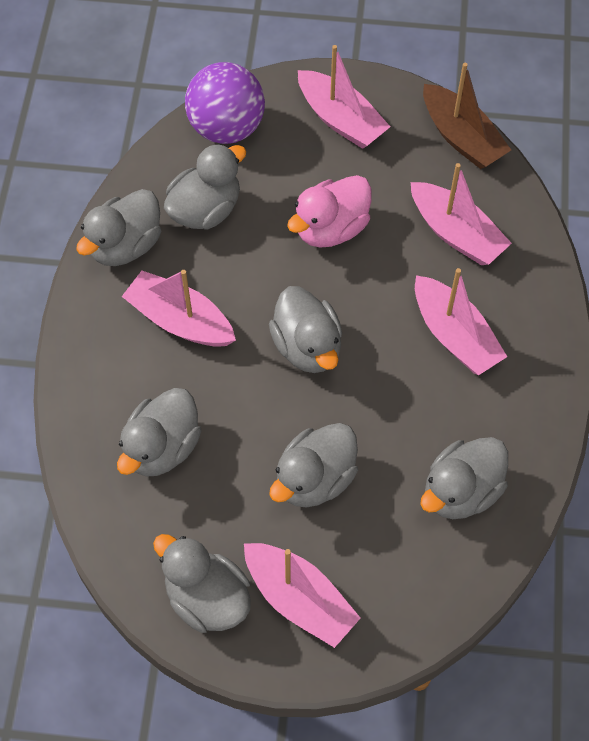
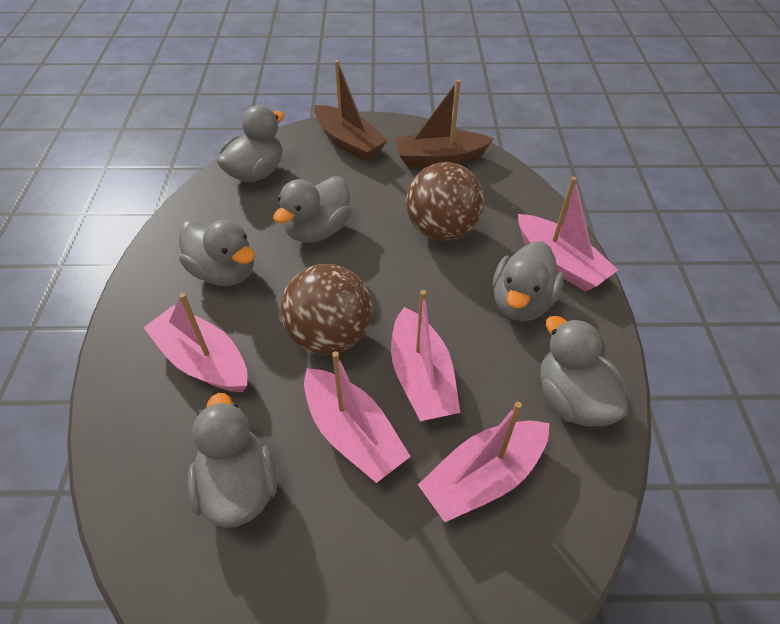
brown ball: 0 -> 2
brown boat: 1 -> 2
grey duck: 7 -> 6
pink duck: 1 -> 0
purple ball: 1 -> 0

